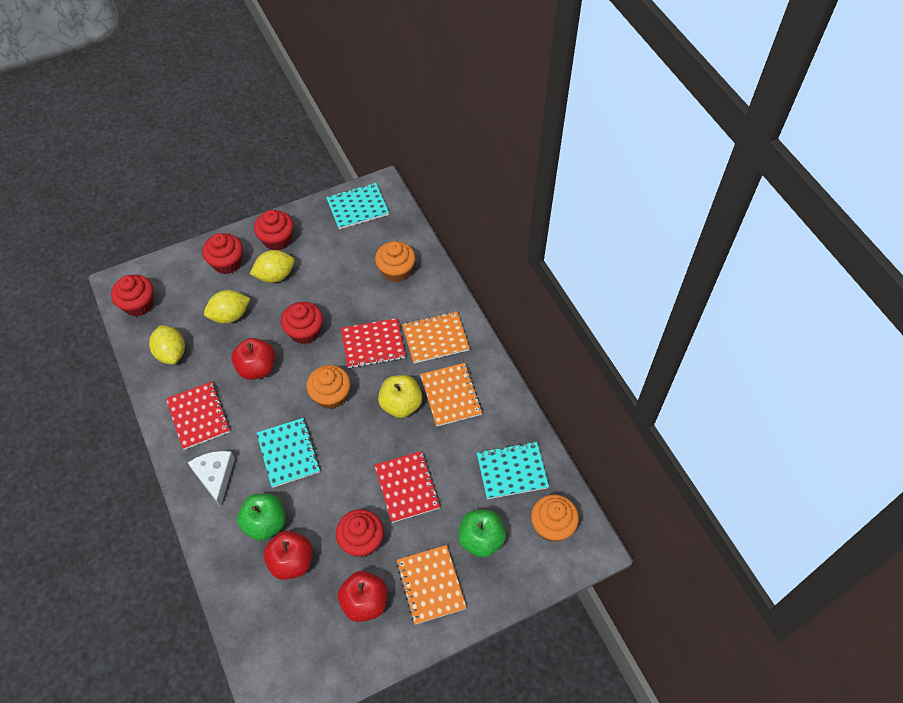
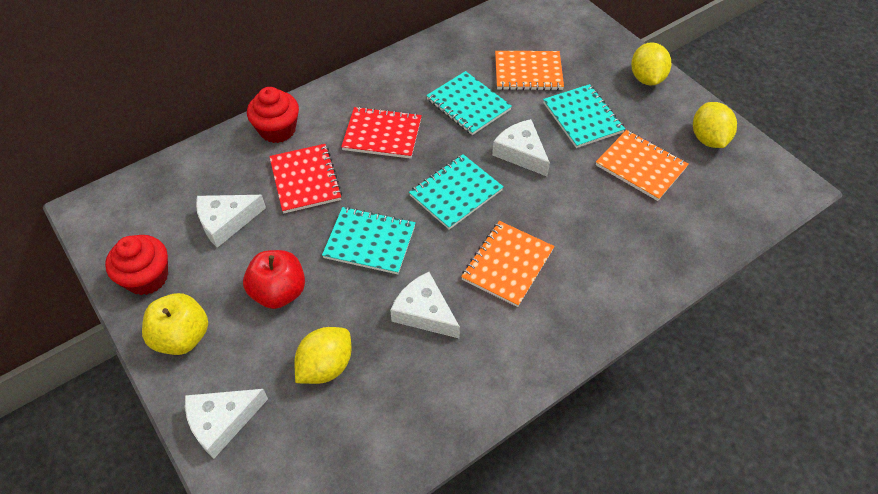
green apple: 2 -> 0
orange cupcake: 3 -> 0
red apple: 3 -> 1
red cupcake: 5 -> 2
red notebook: 3 -> 2
turquoise notebook: 3 -> 4
white cheese: 1 -> 4

